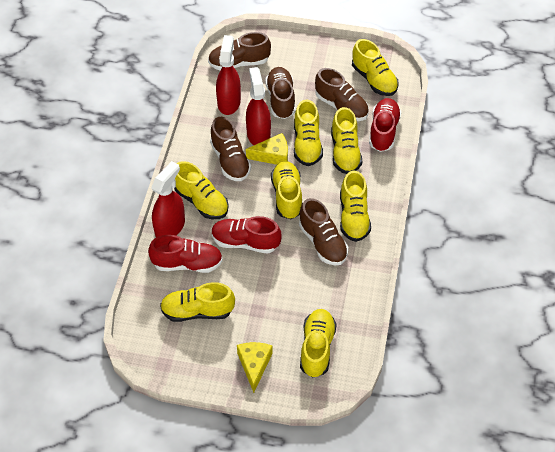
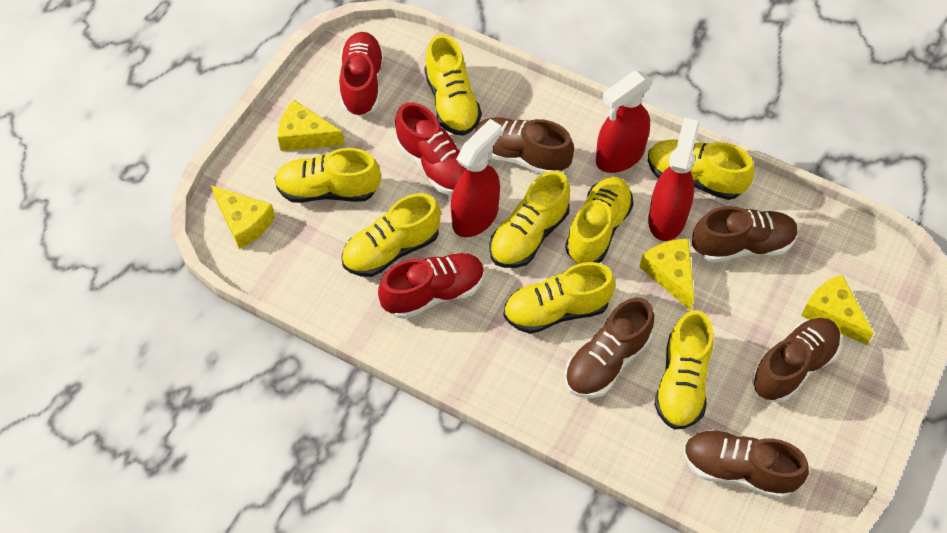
yellow cheese: 2 -> 4

